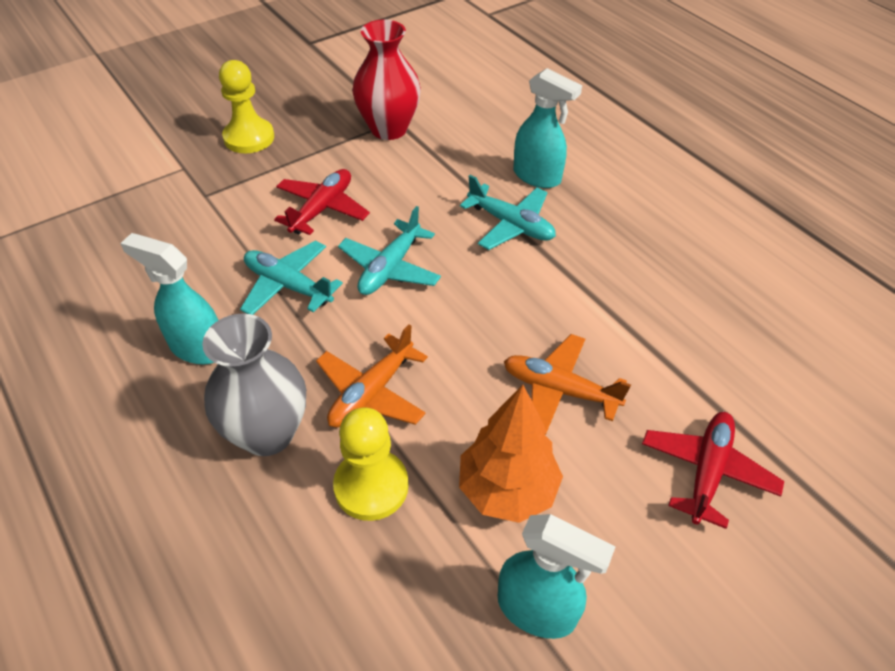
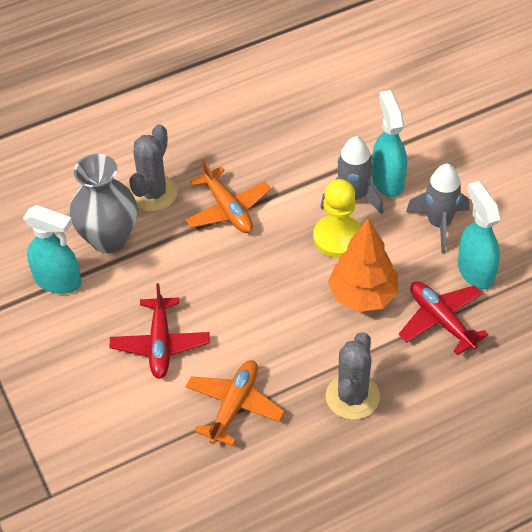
grey cactus: 0 -> 2
grey rocket: 0 -> 2
red vase: 1 -> 0
turquoise plane: 3 -> 0
yellow pawn: 2 -> 1

